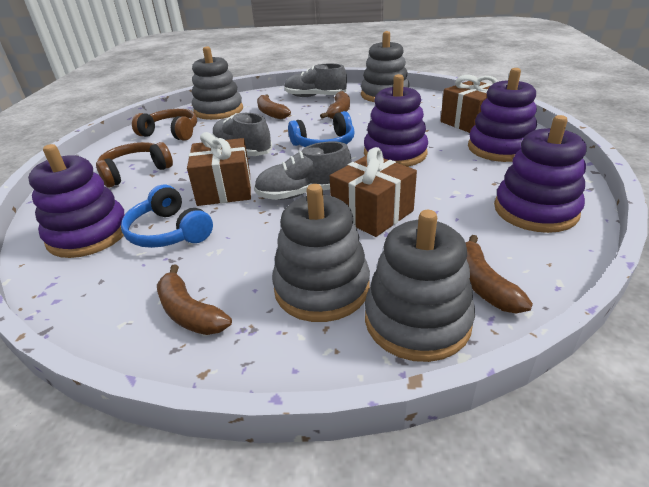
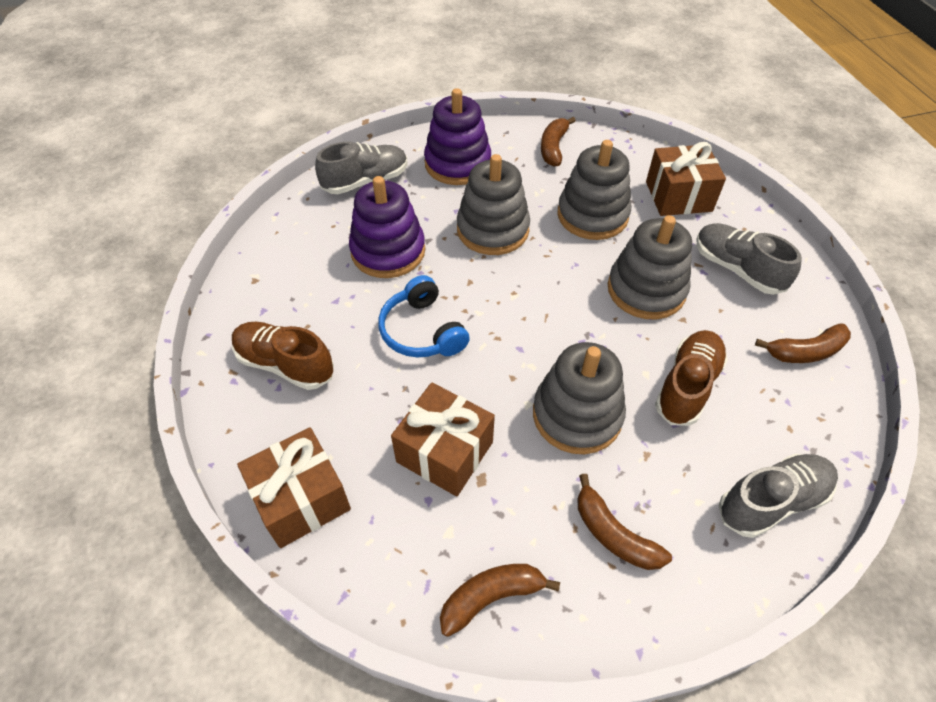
blue headphones: 2 -> 1
brown headphones: 2 -> 0
brown shoe: 0 -> 2
purple stacking toy: 4 -> 2

